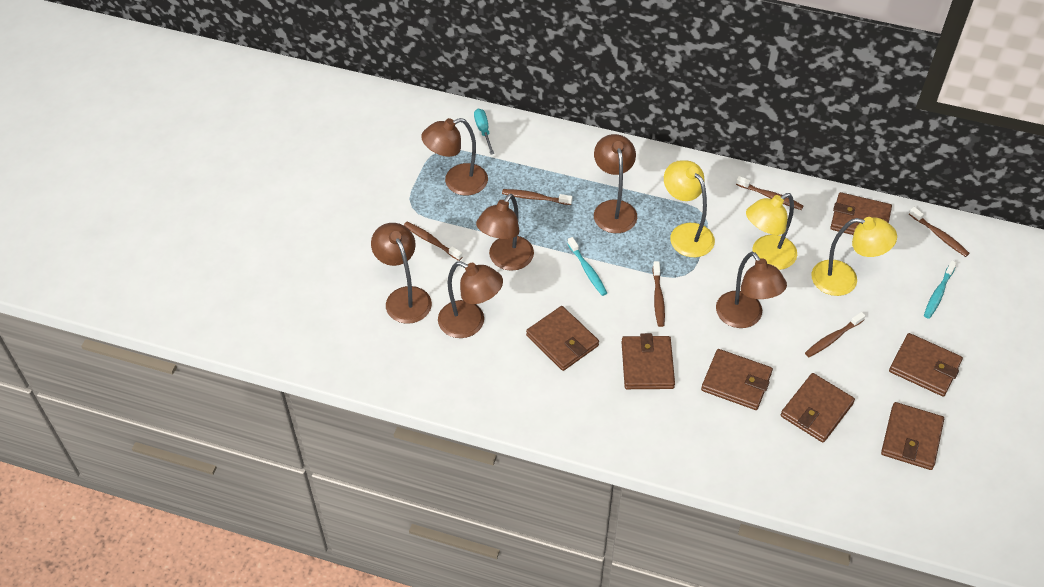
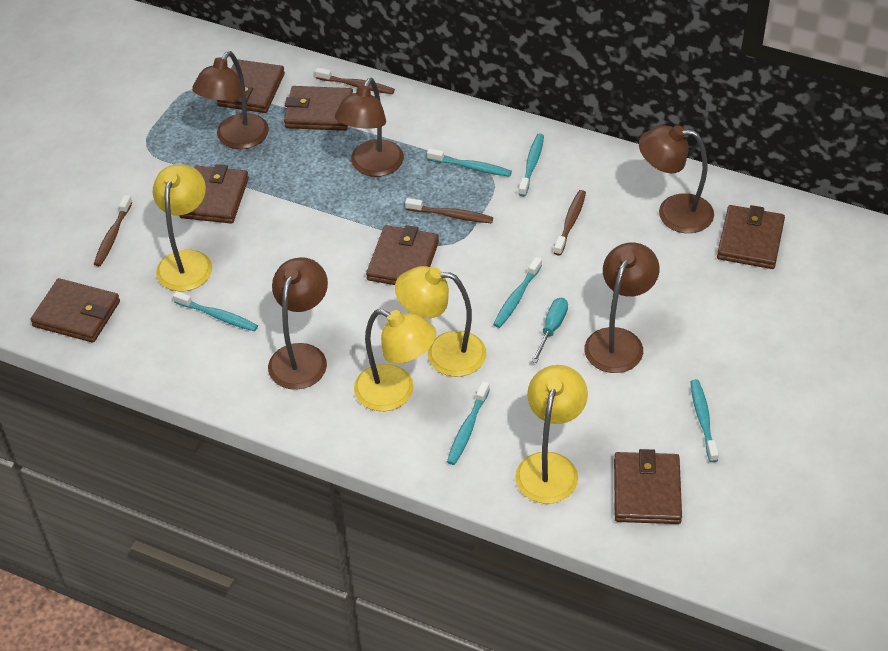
brown lamp: 6 -> 5
brown toothbrush: 6 -> 4
turquoise toothbrush: 2 -> 6
yellow lamp: 3 -> 4

